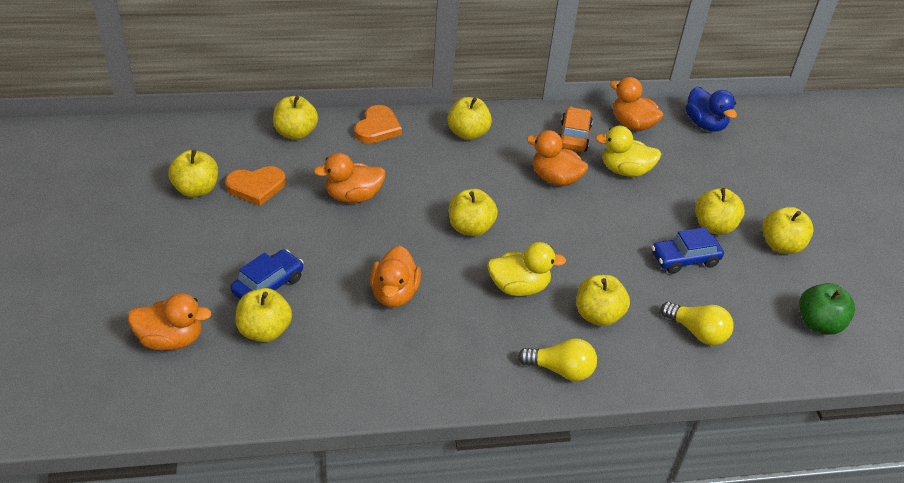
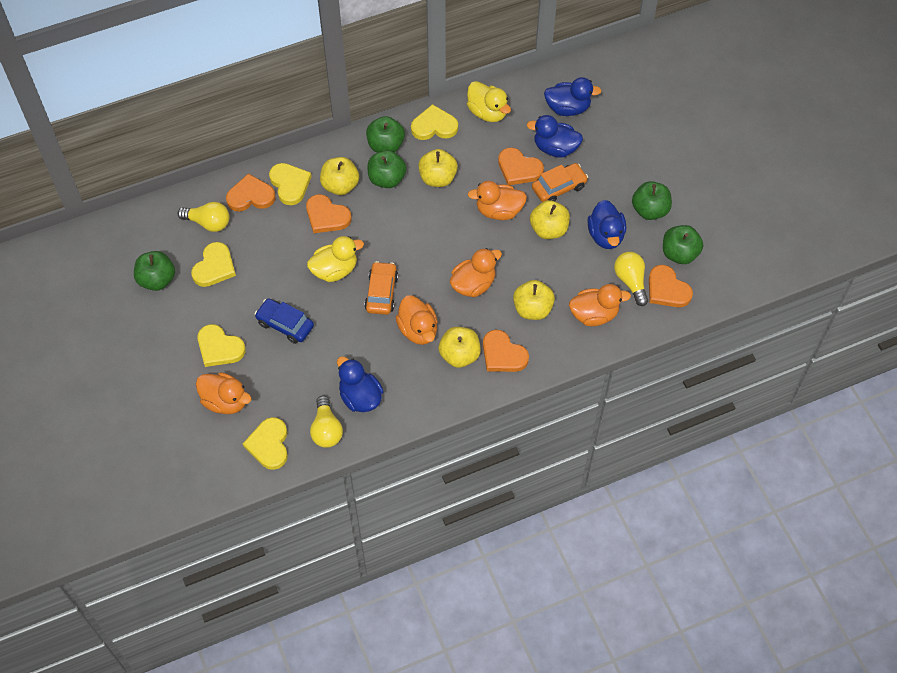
blue car: 2 -> 1
blue duck: 1 -> 4
green apple: 1 -> 5
orange car: 1 -> 2
orange heart: 2 -> 5
yellow apple: 8 -> 5
yellow heart: 0 -> 5
yellow light bulb: 2 -> 3

